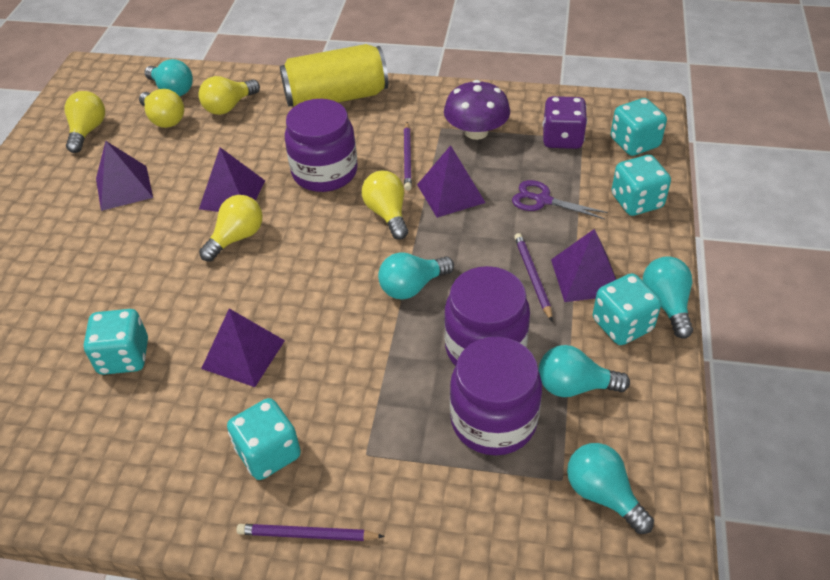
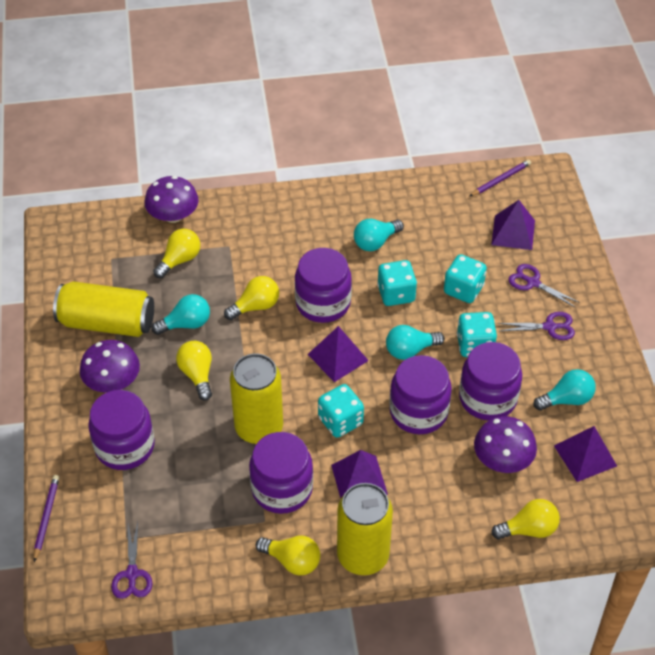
purple dice: 1 -> 0
purple jar: 3 -> 5
purple mushroom: 1 -> 3
purple pencil: 3 -> 2
purple pyramid: 5 -> 4
purple scissors: 1 -> 3
turquoise dice: 5 -> 4
turquoise light bulb: 5 -> 4
yellow can: 1 -> 3

